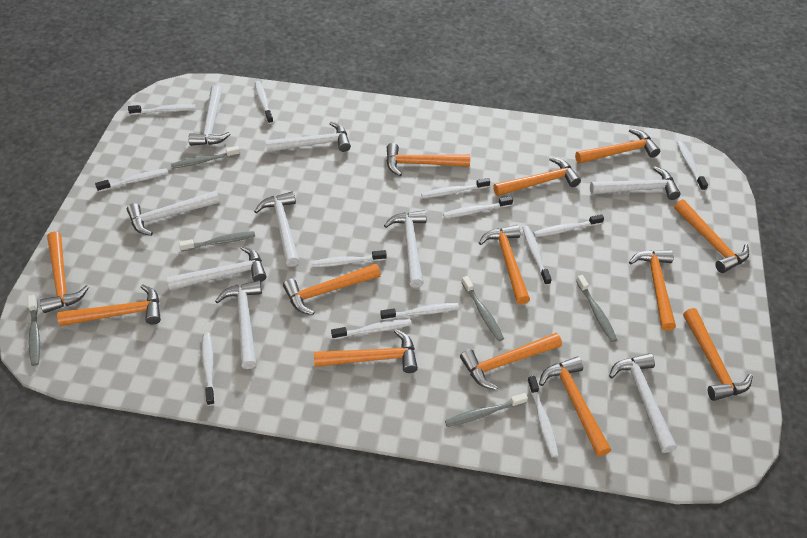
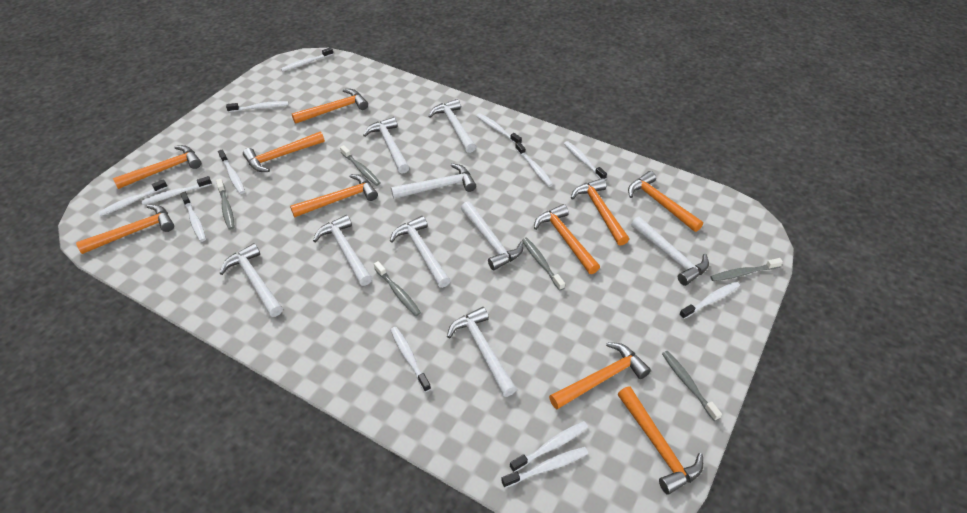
orange hammer: 13 -> 10

